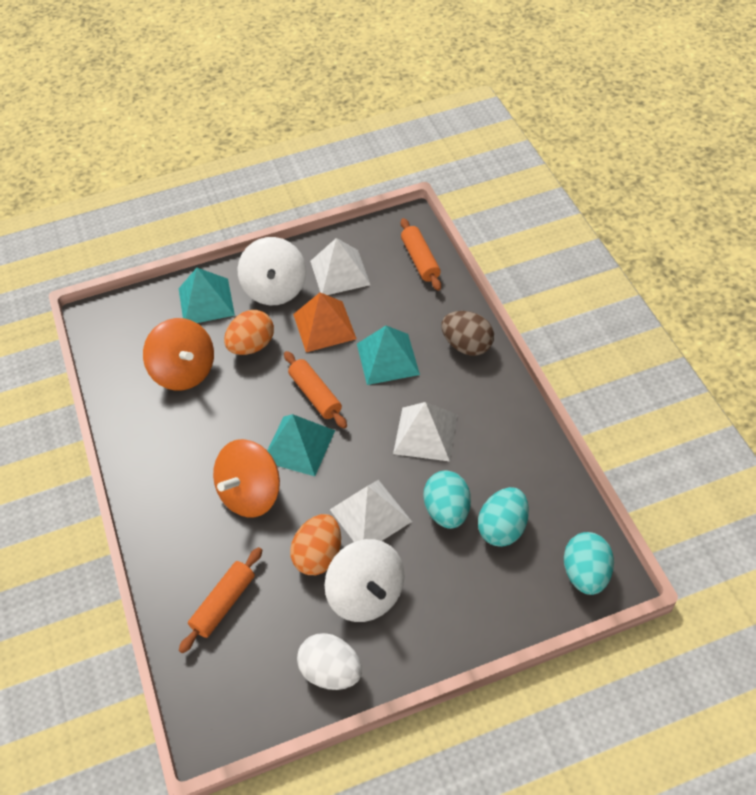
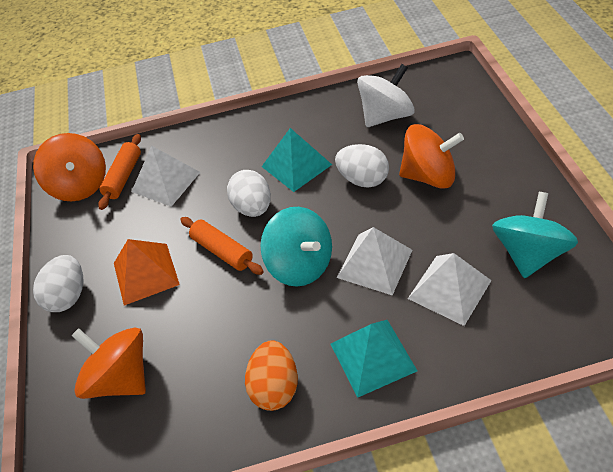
brown egg: 1 -> 0
orange egg: 2 -> 1
orange rolling pin: 3 -> 2
orange spinning top: 2 -> 3
turquoise egg: 3 -> 0
turquoise pyramid: 3 -> 2
turquoise spinning top: 0 -> 2
white egg: 1 -> 3
white spinning top: 2 -> 1

